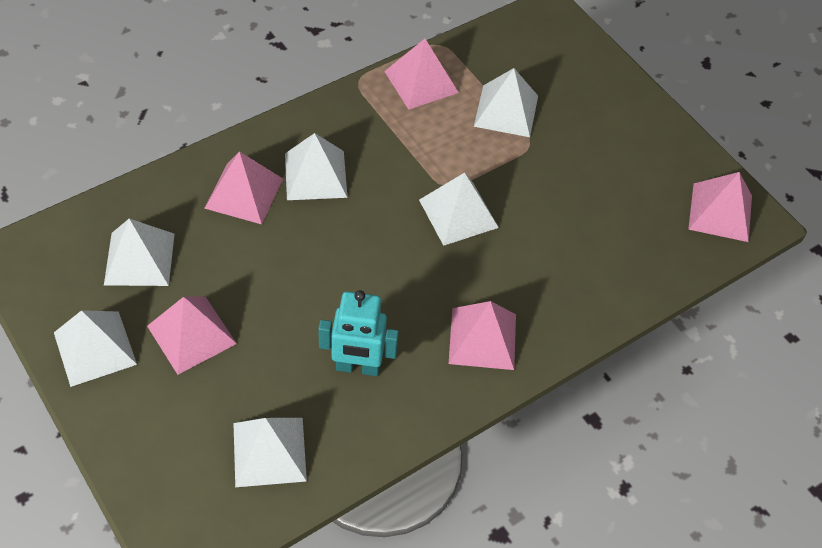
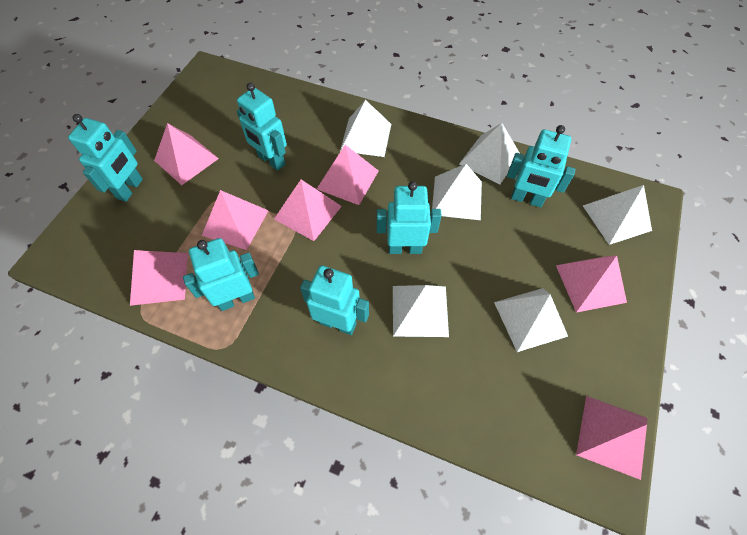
pink pyramid: 5 -> 7
turquoise robot: 1 -> 6

